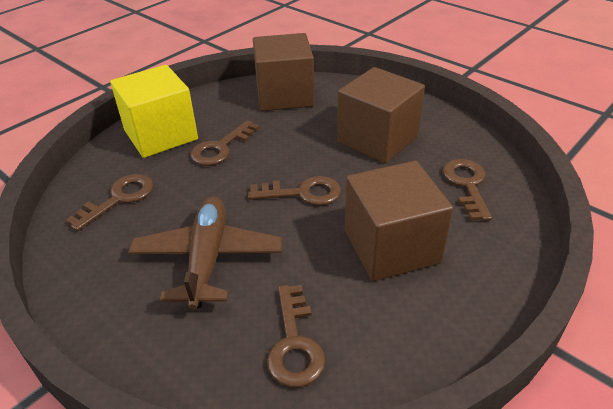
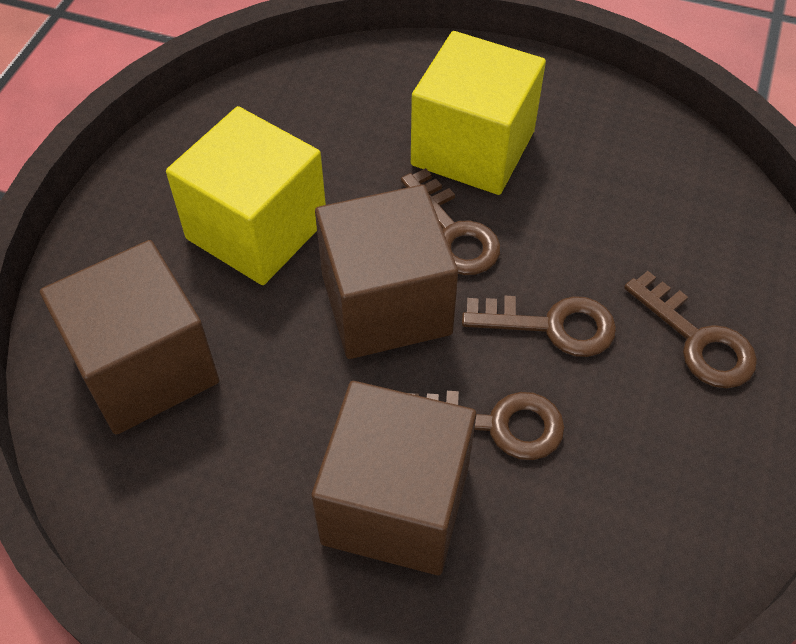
brown key: 5 -> 4
brown plane: 1 -> 0
yellow cube: 1 -> 2

